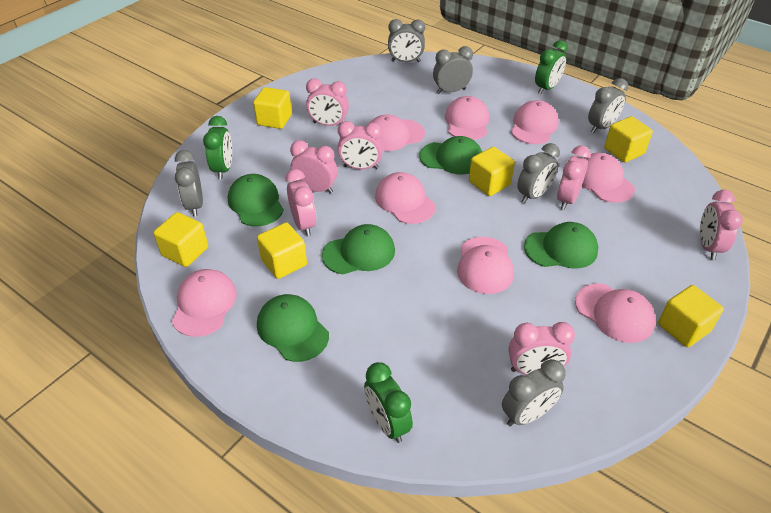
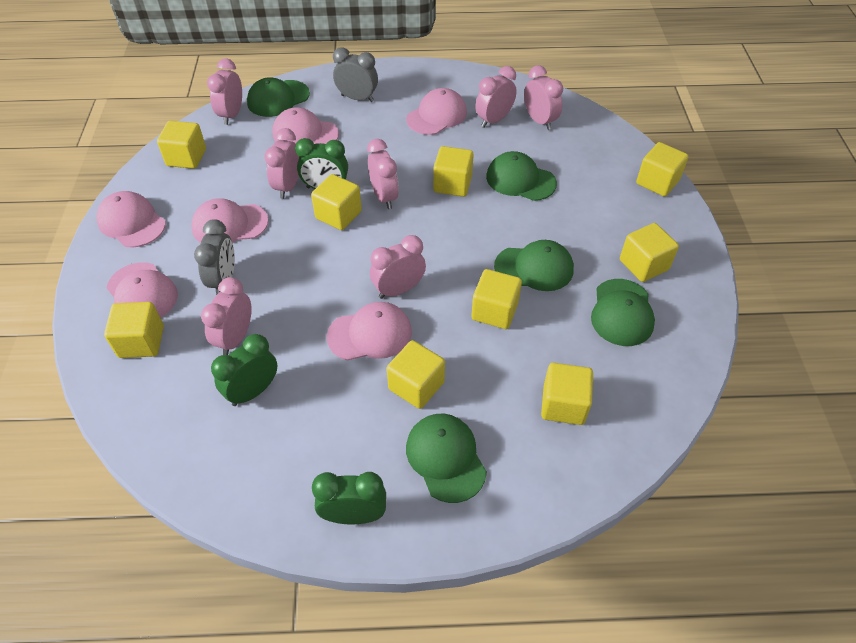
grey clock: 6 -> 2
pink cap: 8 -> 6
yellow cube: 6 -> 9

